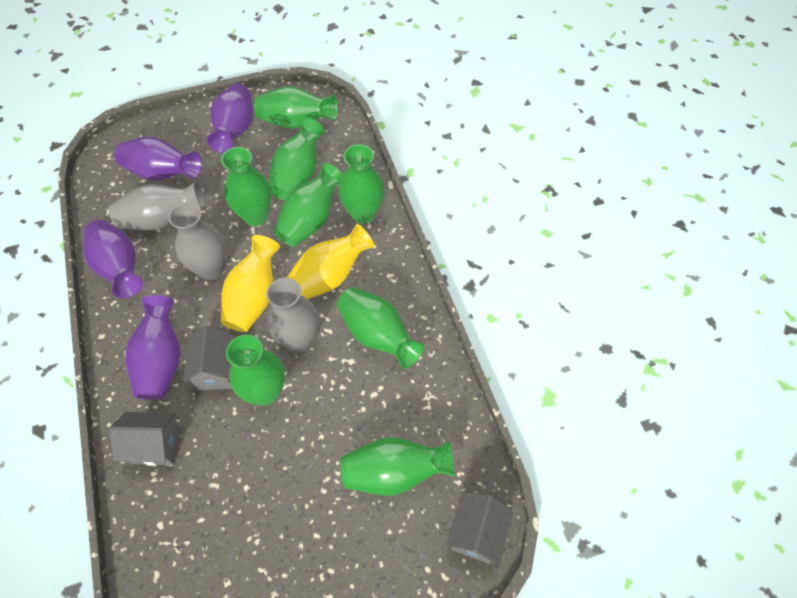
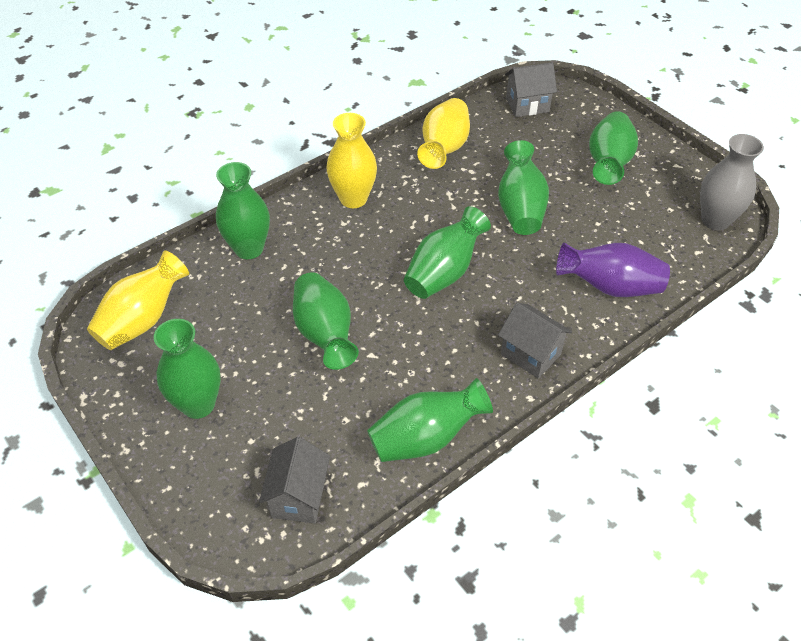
green vase: 8 -> 7
grey vase: 3 -> 1
purple vase: 4 -> 1
yellow vase: 2 -> 3

